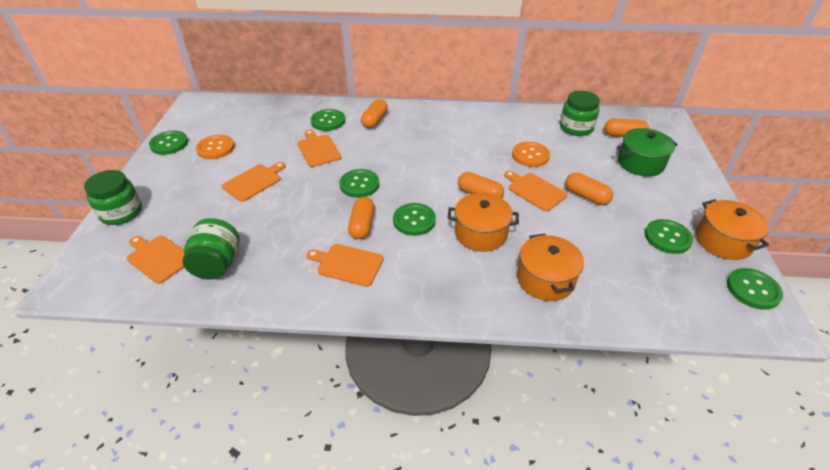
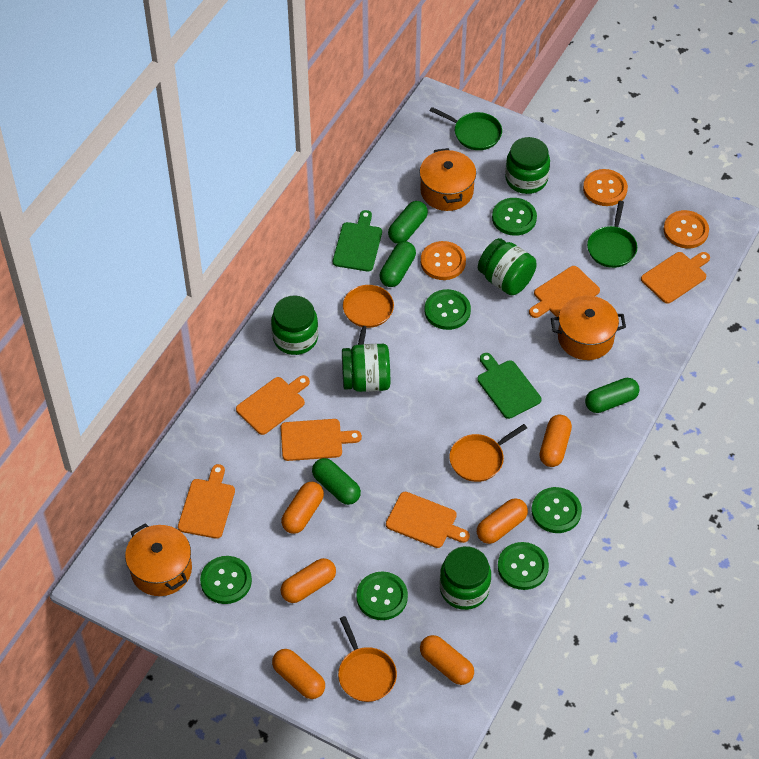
green capsule: 0 -> 4
green cutting board: 0 -> 2
green jar: 3 -> 5
green pan: 0 -> 2
green pot: 1 -> 0
orange button: 2 -> 3
orange capsule: 5 -> 6
orange cutting board: 5 -> 6
orange pan: 0 -> 3

